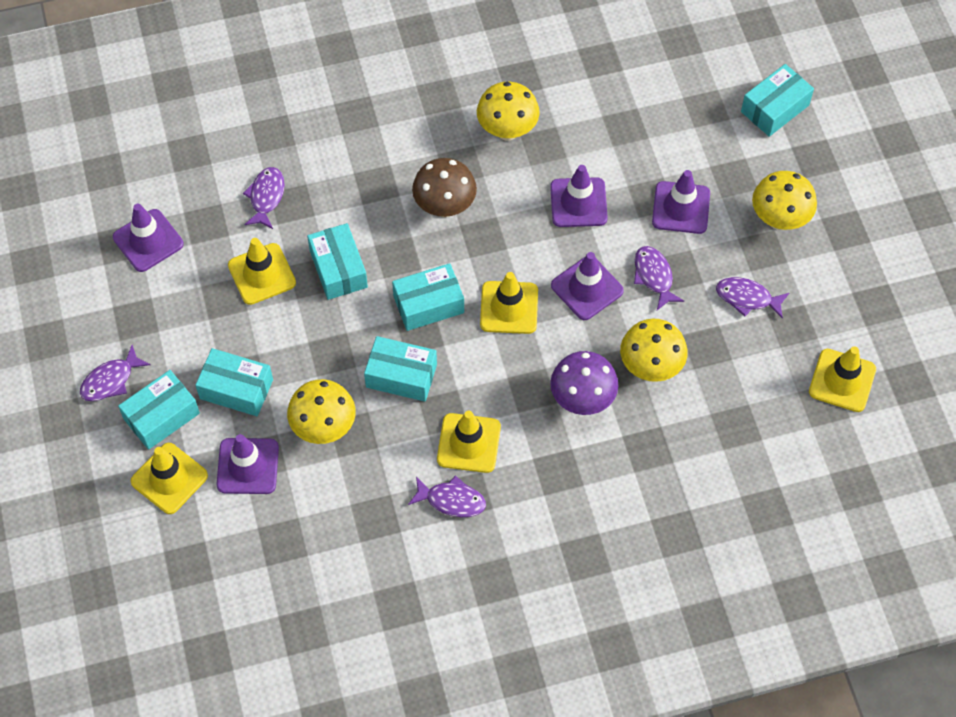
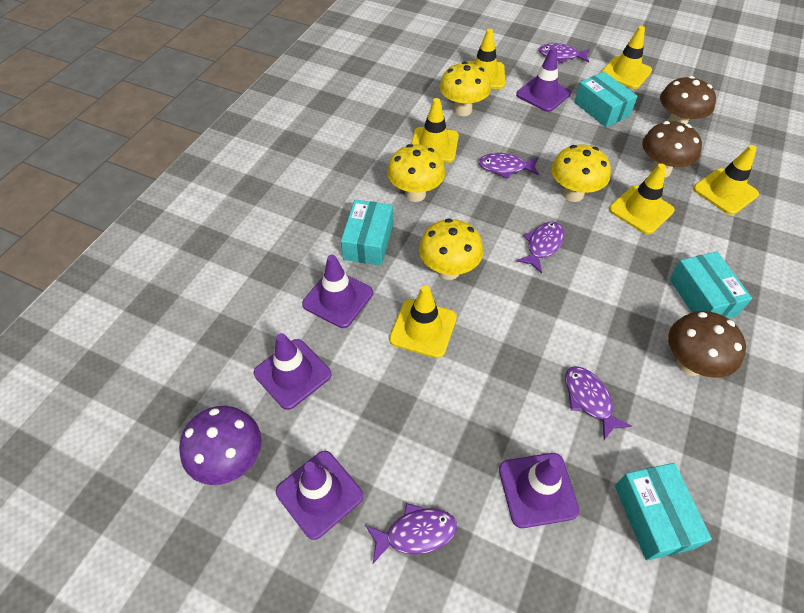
brown mushroom: 1 -> 3
turquoise box: 6 -> 4
yellow traffic cone: 5 -> 6

